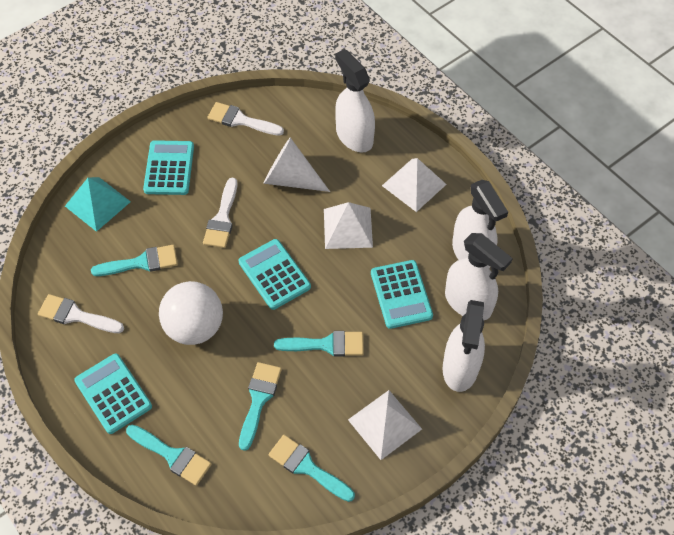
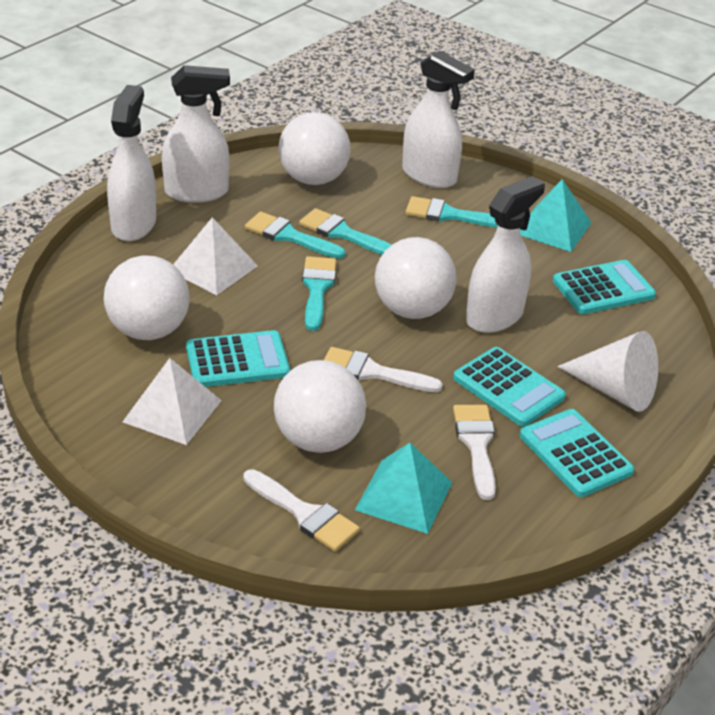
turquoise brush: 5 -> 4
turquoise pyramid: 1 -> 2
white ball: 1 -> 4
white pyramid: 3 -> 2

